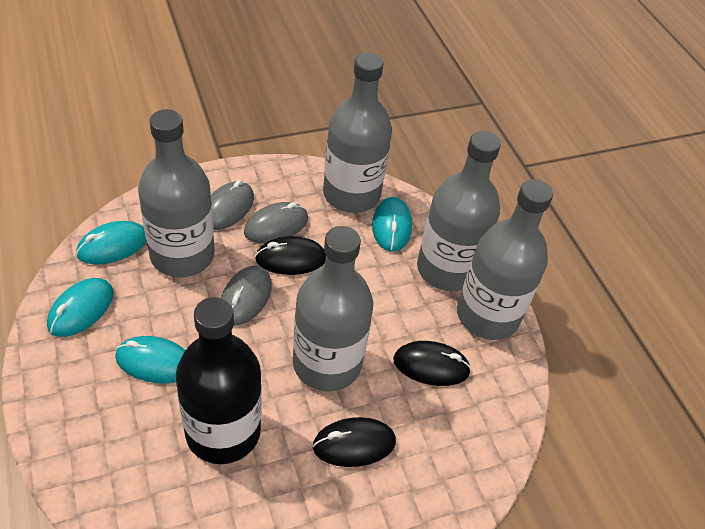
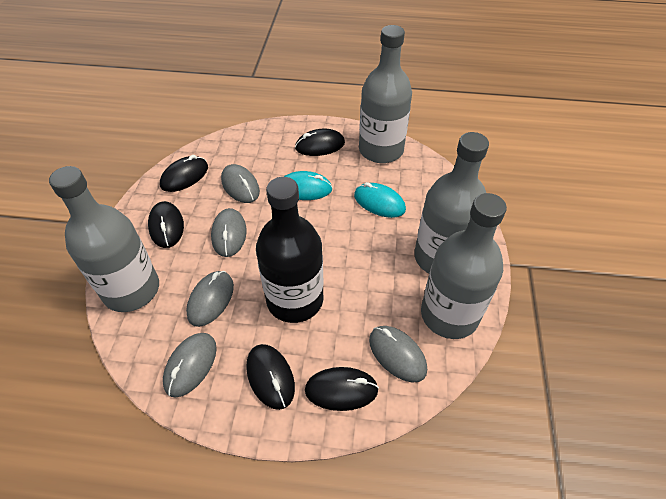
black mouse: 3 -> 5
grey bottle: 5 -> 4
grey mouse: 3 -> 5
turquoise mouse: 4 -> 2

